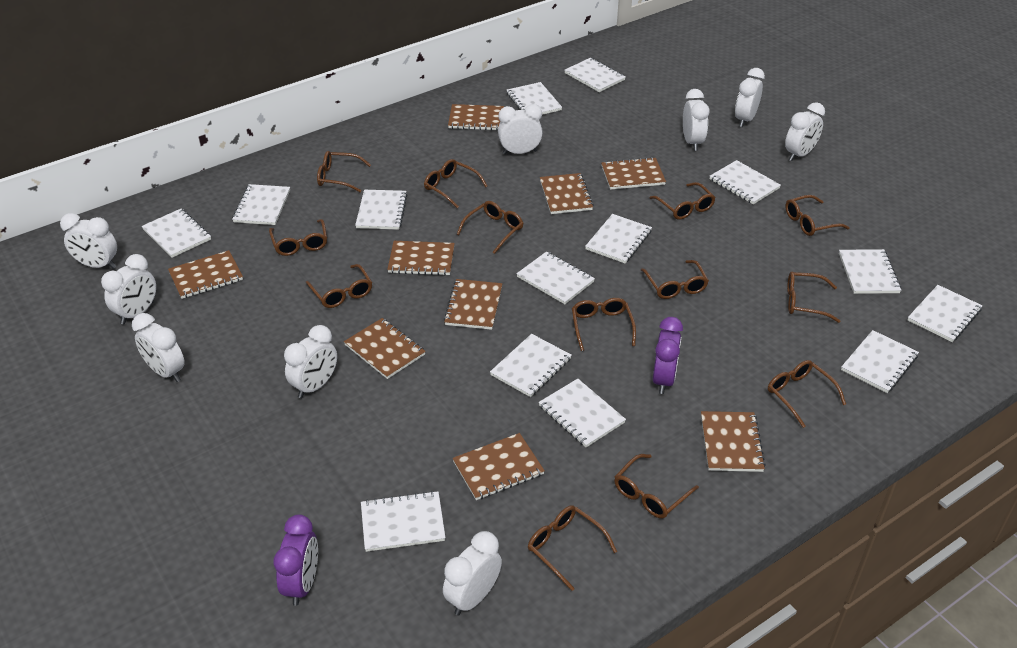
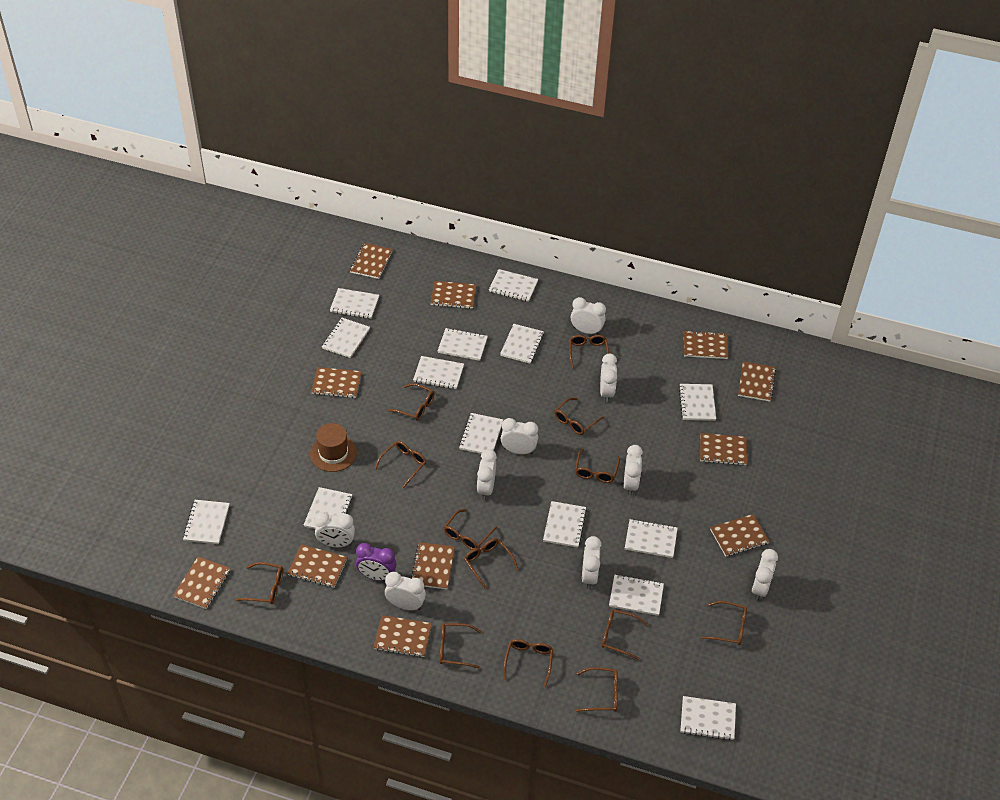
brown hat: 0 -> 1
brown notebook: 9 -> 11
purple clock: 2 -> 1

